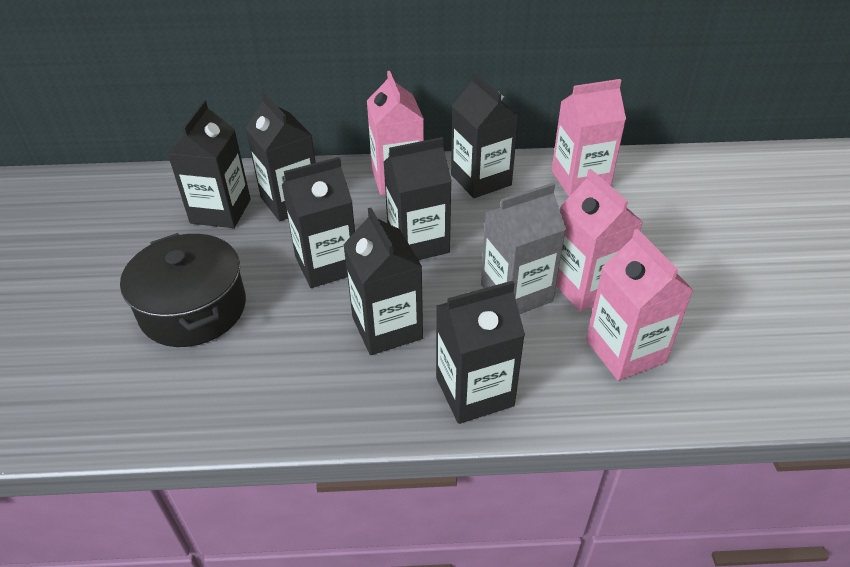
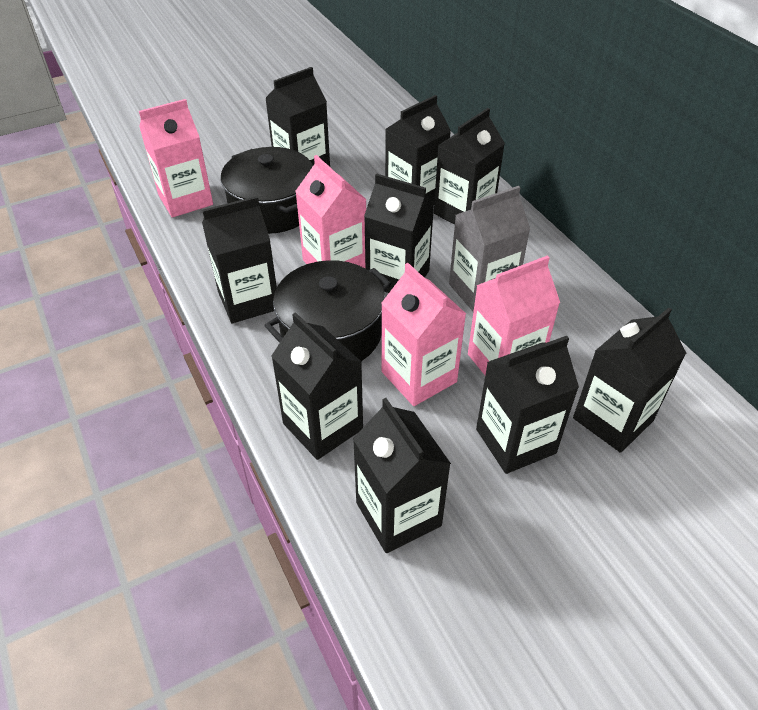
black carton: 7 -> 9
black pot: 1 -> 2

